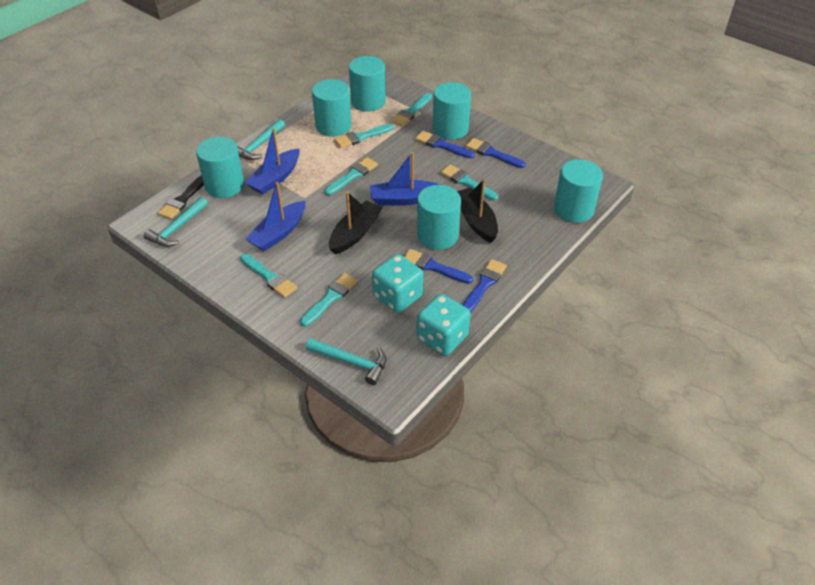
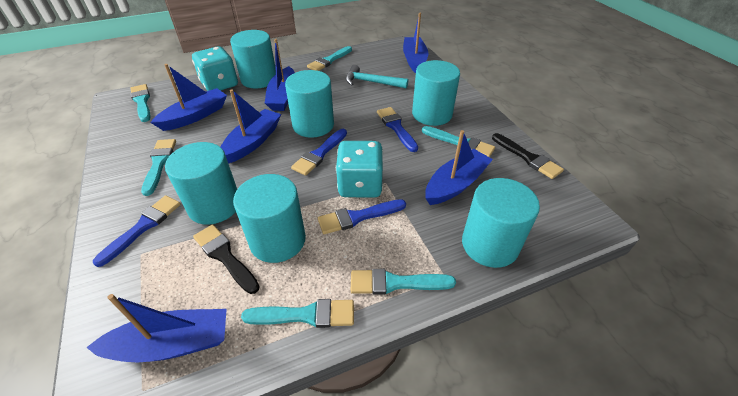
black boat: 2 -> 0
black brush: 1 -> 2
blue boat: 3 -> 6
turquoise hammer: 3 -> 1

